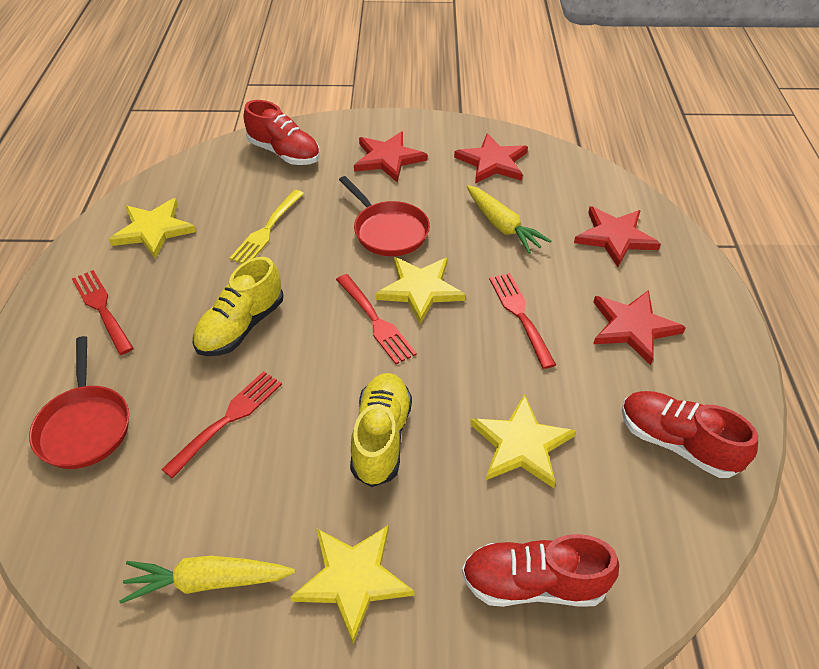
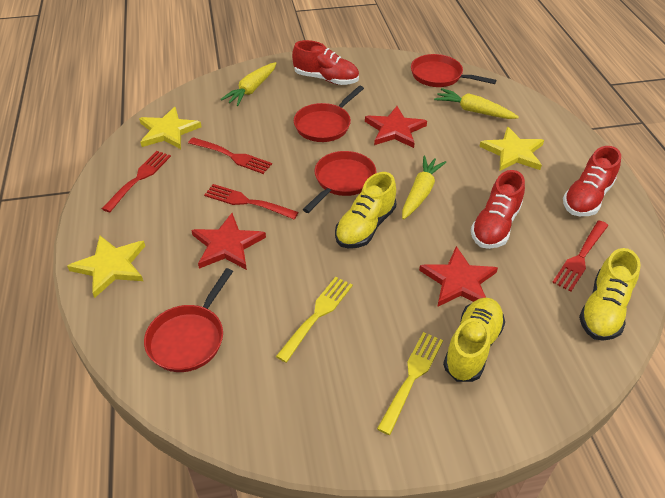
red pan: 2 -> 4
red star: 4 -> 3
yellow carrot: 2 -> 3
yellow fork: 1 -> 2
yellow shoe: 2 -> 3
yellow star: 4 -> 3

